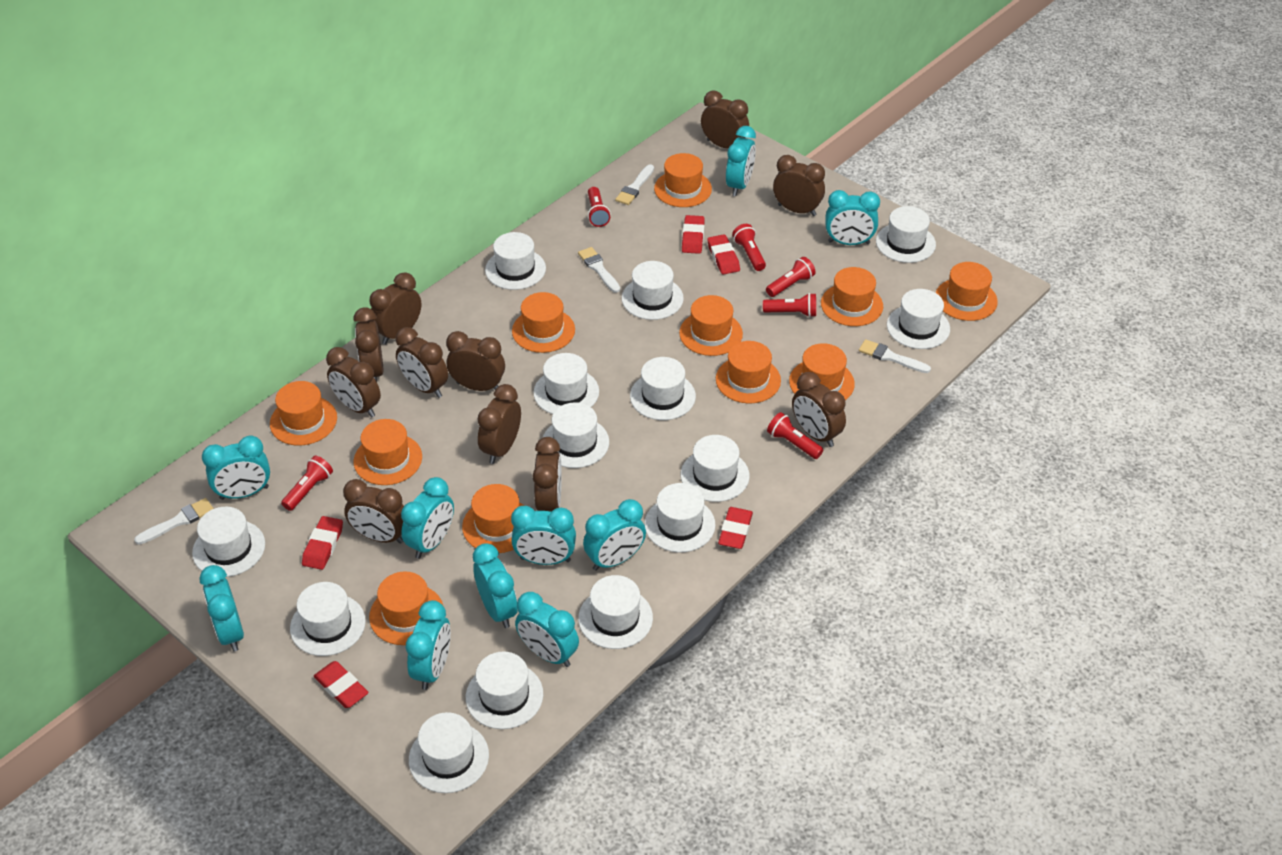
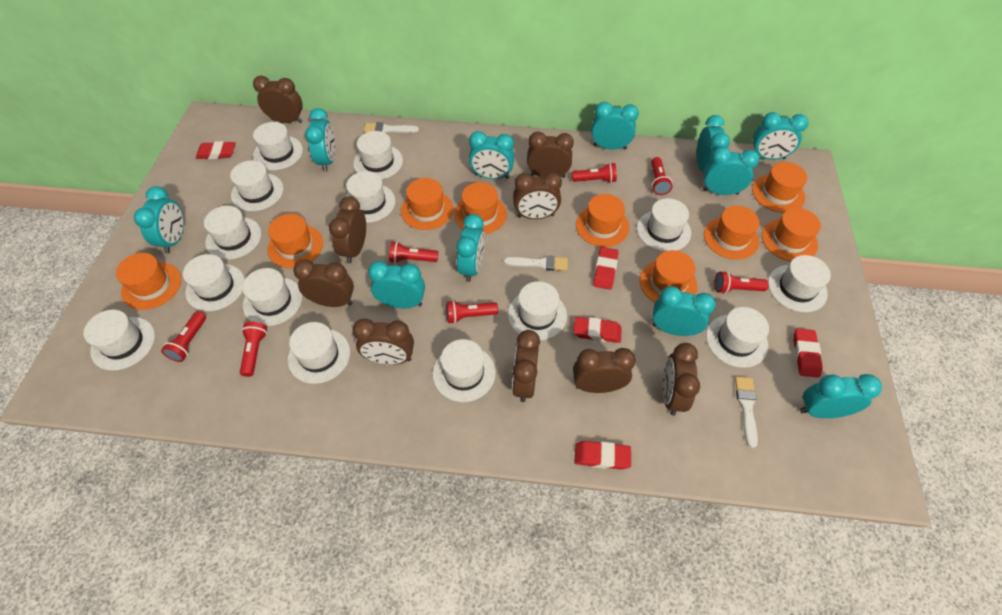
brown clock: 11 -> 9
orange hat: 11 -> 9
red flashlight: 6 -> 7
turquoise clock: 10 -> 11
white brush: 4 -> 3

